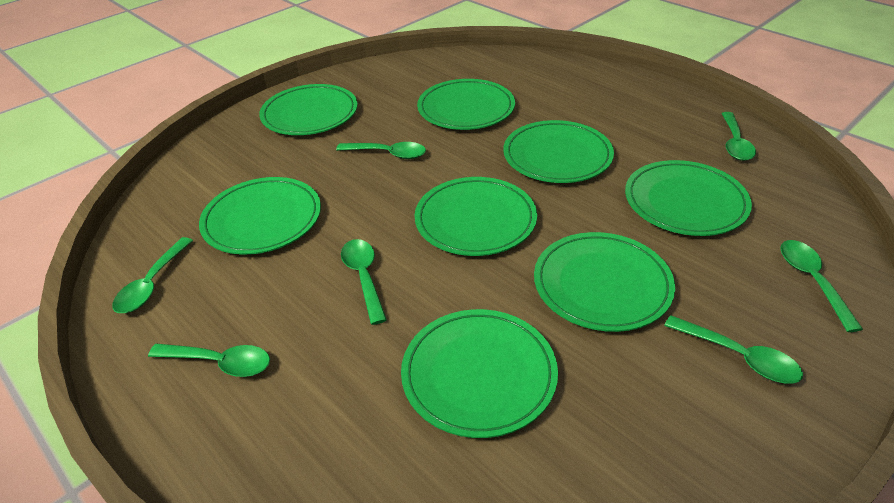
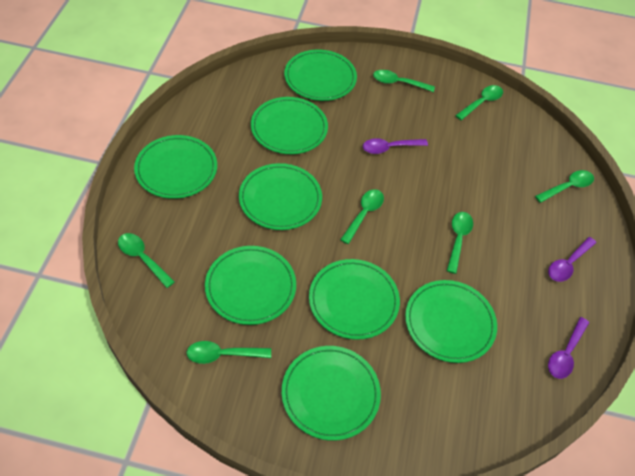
purple spoon: 0 -> 3

